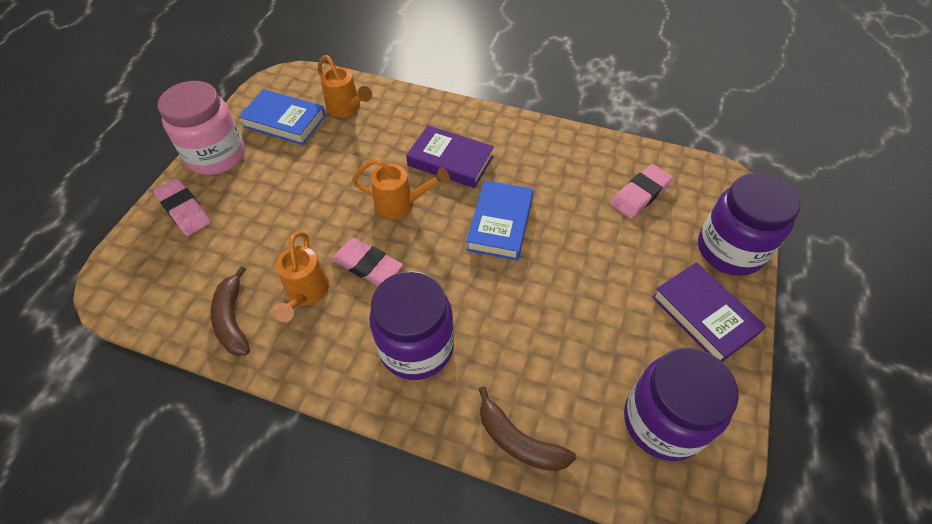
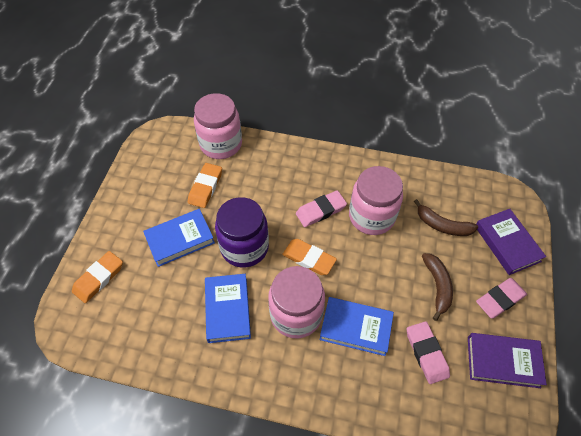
blue book: 2 -> 3
orange eraser: 0 -> 3
orange watering can: 3 -> 0
pink jar: 1 -> 3
purple jar: 3 -> 1

